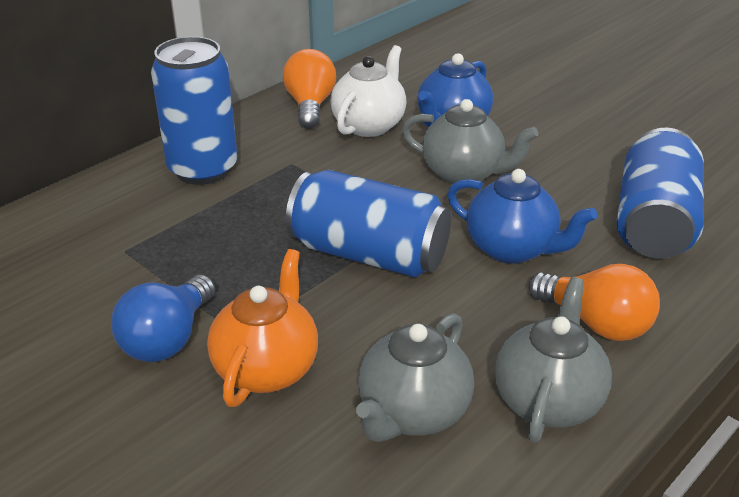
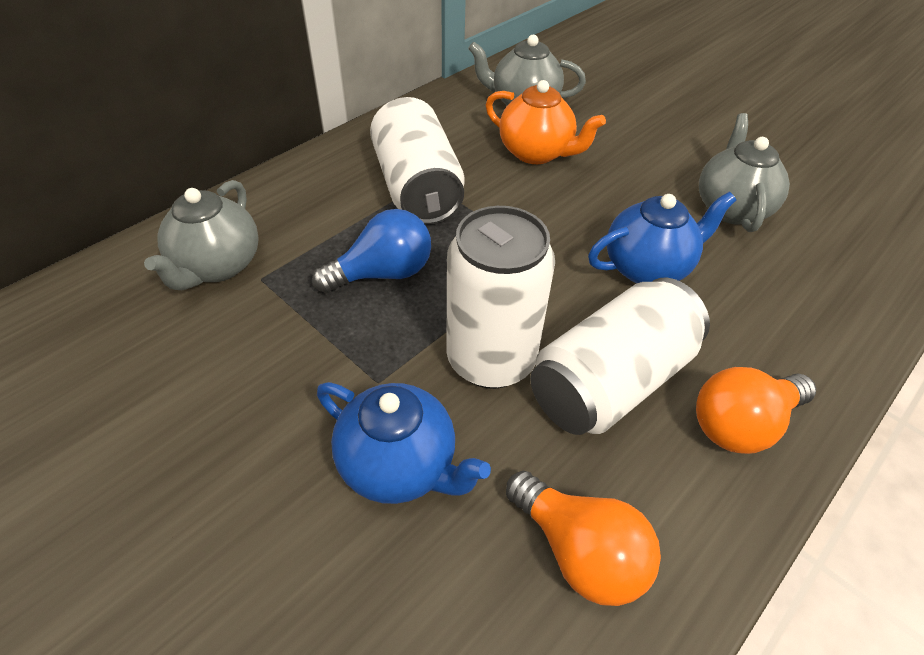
blue can: 3 -> 0
white can: 0 -> 3
white teapot: 1 -> 0

